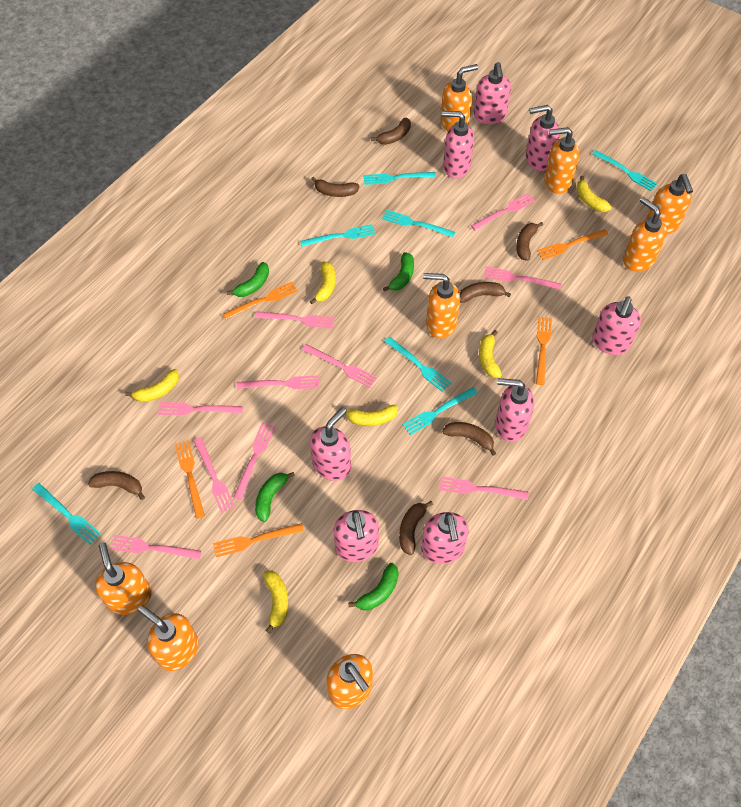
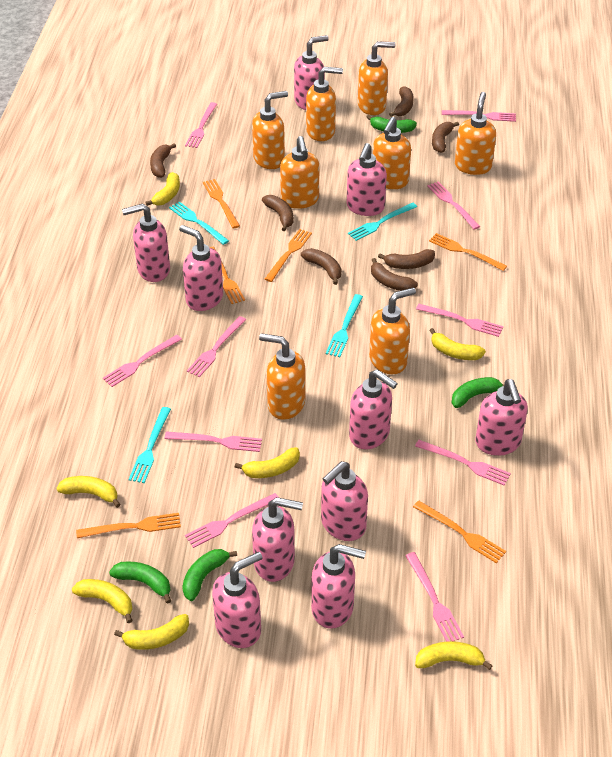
orange fork: 5 -> 6
pink soap dispenser: 8 -> 10
turquoise fork: 7 -> 4
yellow banana: 6 -> 7

